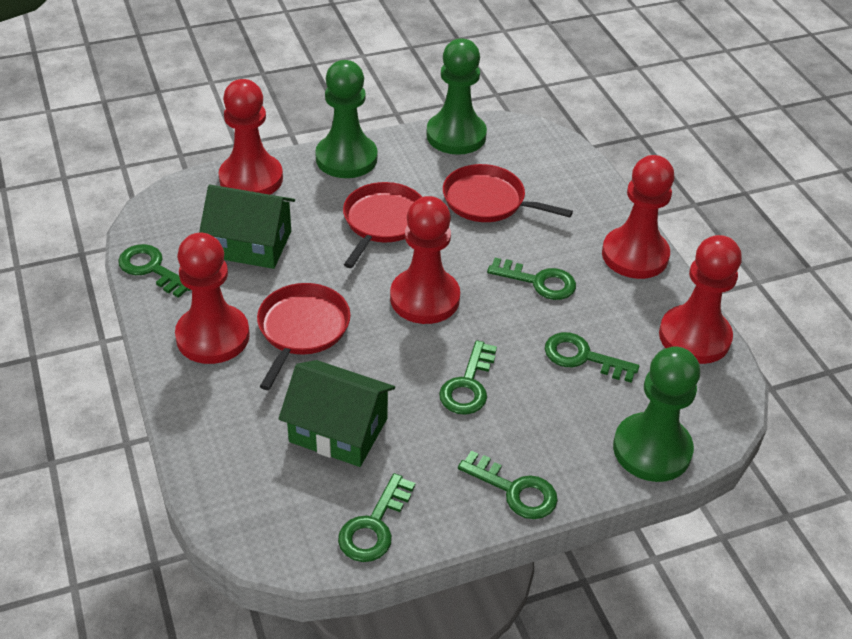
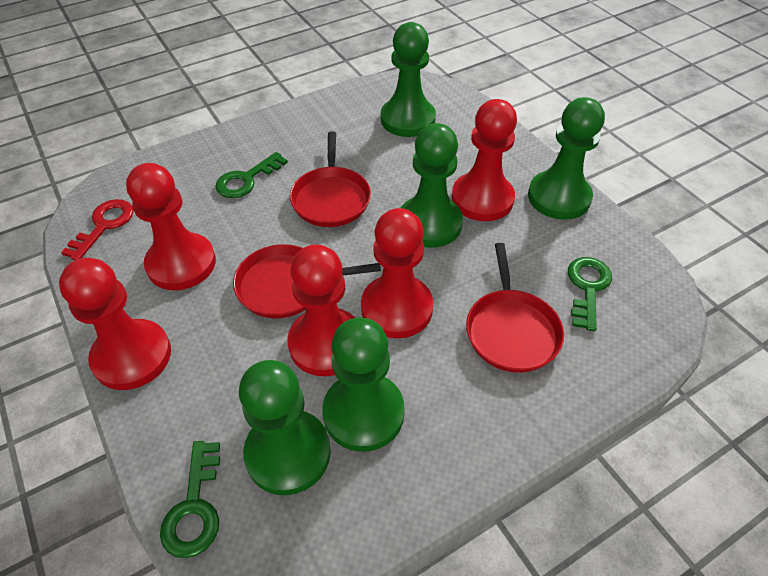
green house: 2 -> 0
green key: 6 -> 3
green pawn: 3 -> 5
red key: 0 -> 1

